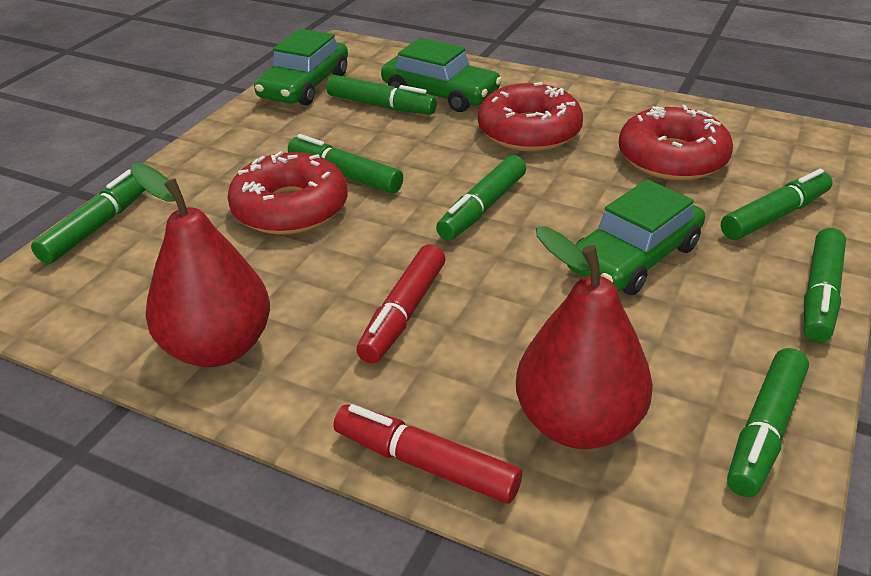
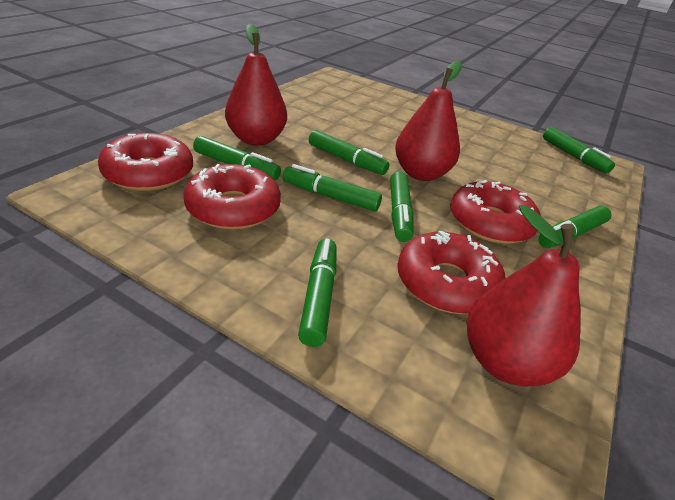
green car: 3 -> 0
red donut: 3 -> 4
red marker: 2 -> 0
red pear: 2 -> 3

